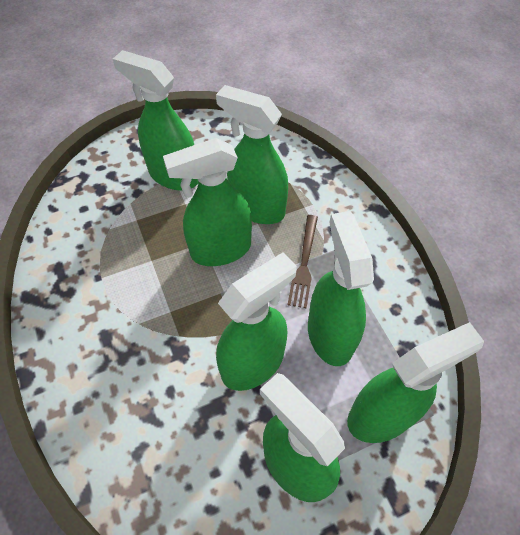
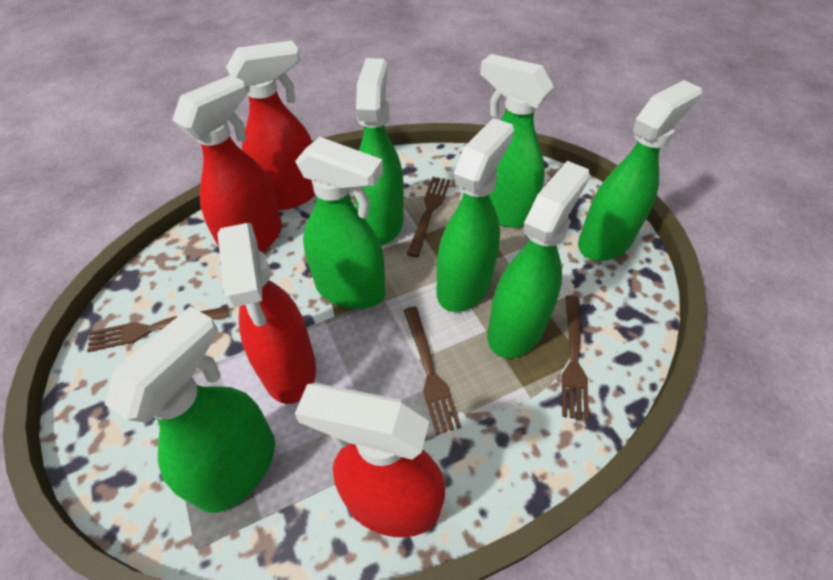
brown fork: 1 -> 4
red spray bottle: 0 -> 4

